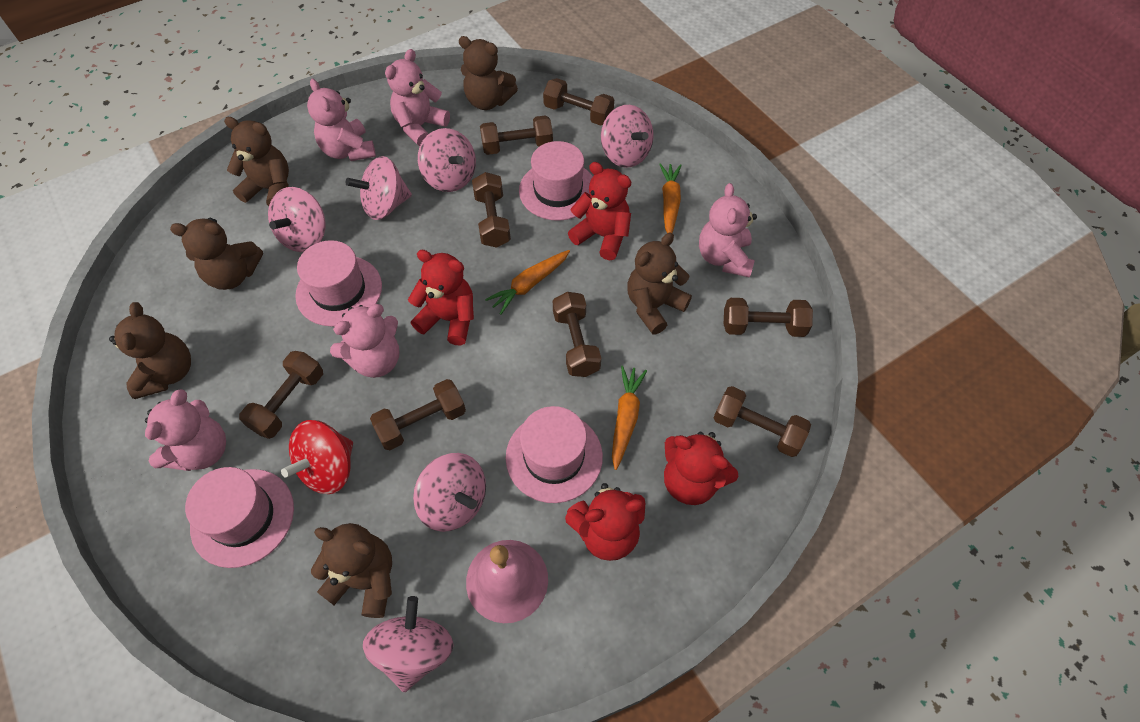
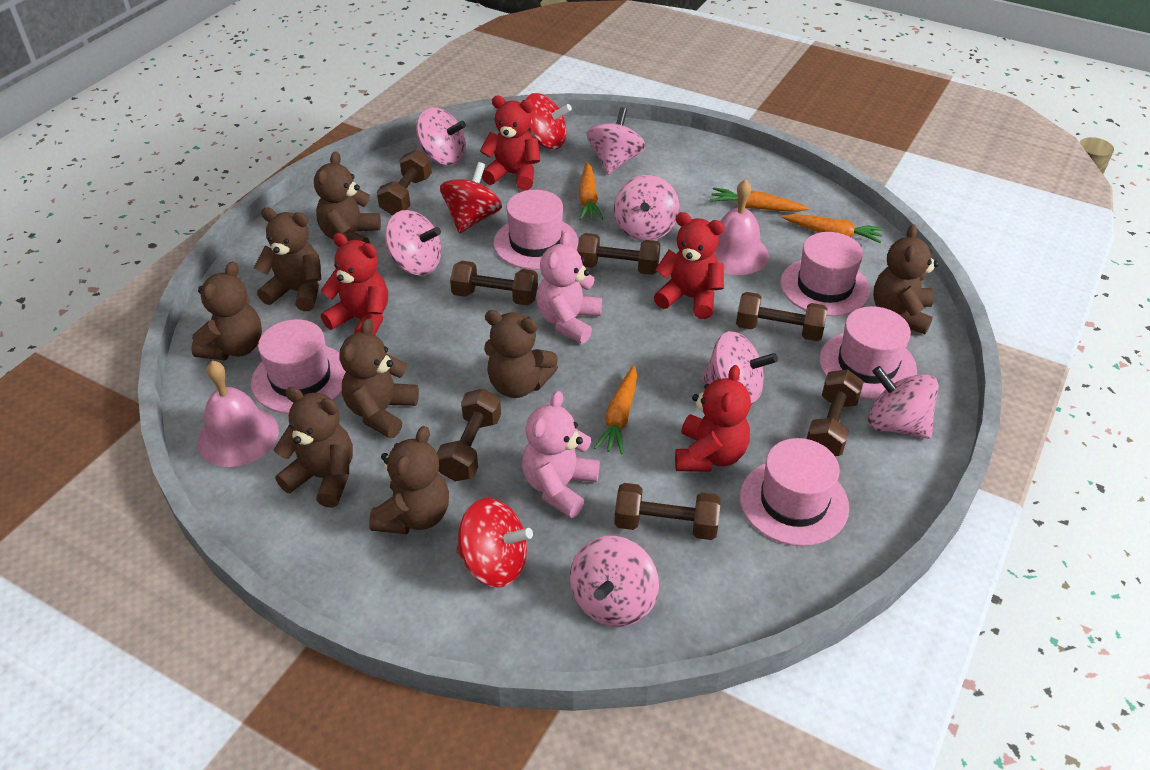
brown dumbbell: 8 -> 7
brown teddy bear: 6 -> 8
orange carrot: 3 -> 4
pink bell: 1 -> 2
pink hat: 4 -> 5
pink spinning top: 6 -> 7
pink teddy bear: 5 -> 2
red spinning top: 1 -> 3

